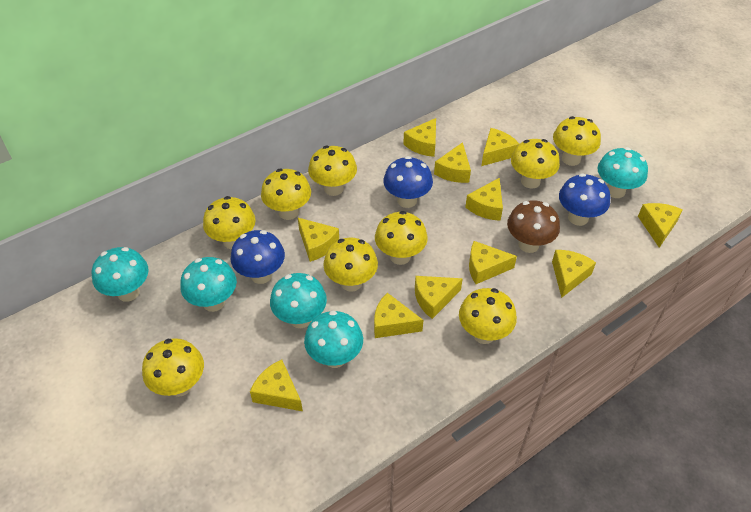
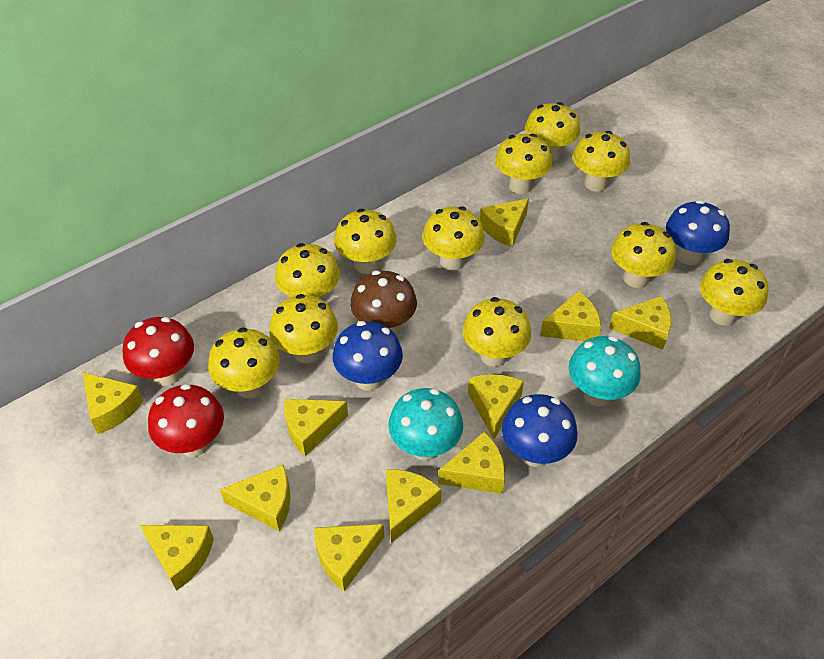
red mushroom: 0 -> 2
turquoise mushroom: 5 -> 2
yellow mushroom: 9 -> 11

